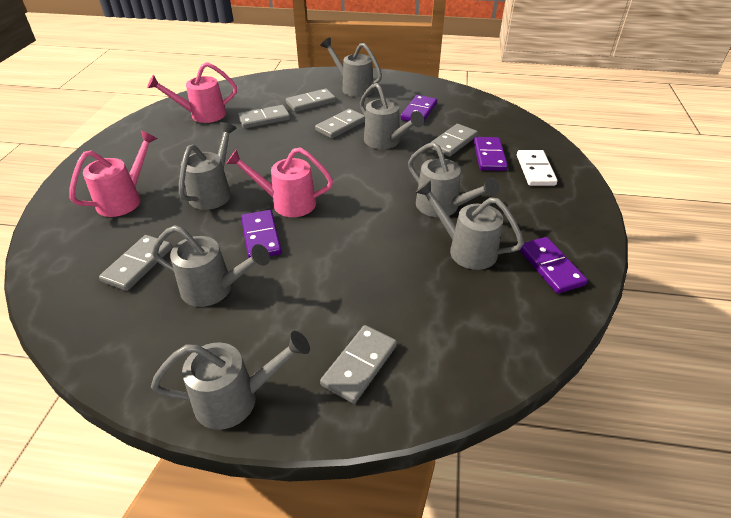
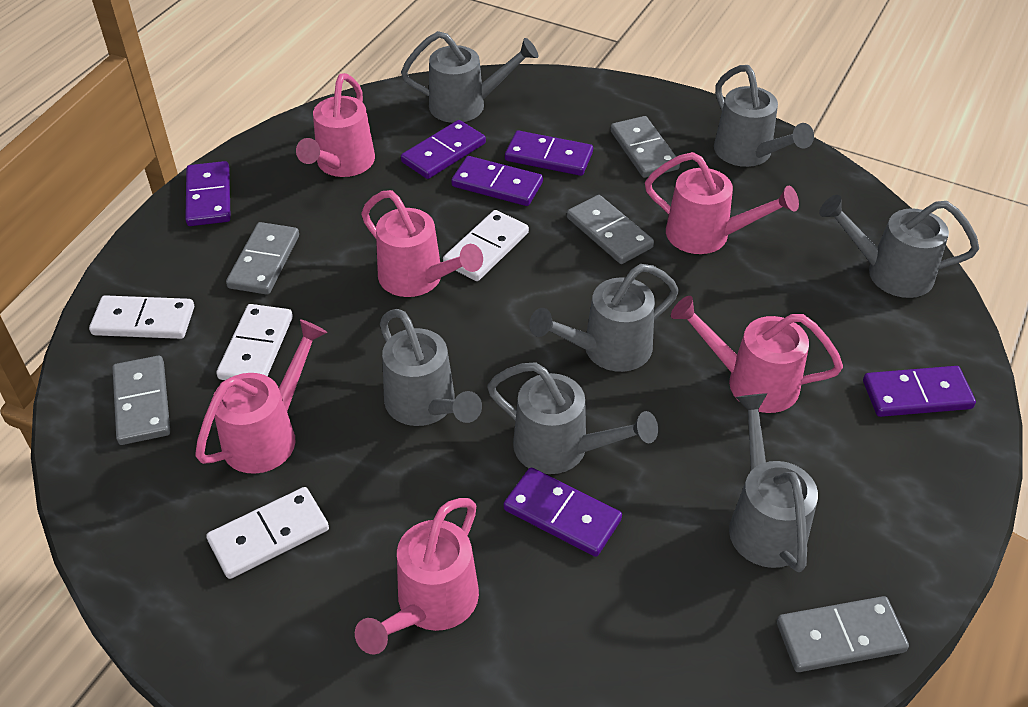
grey domino: 6 -> 5
pink watering can: 3 -> 6
purple domino: 4 -> 6
white domino: 1 -> 4

